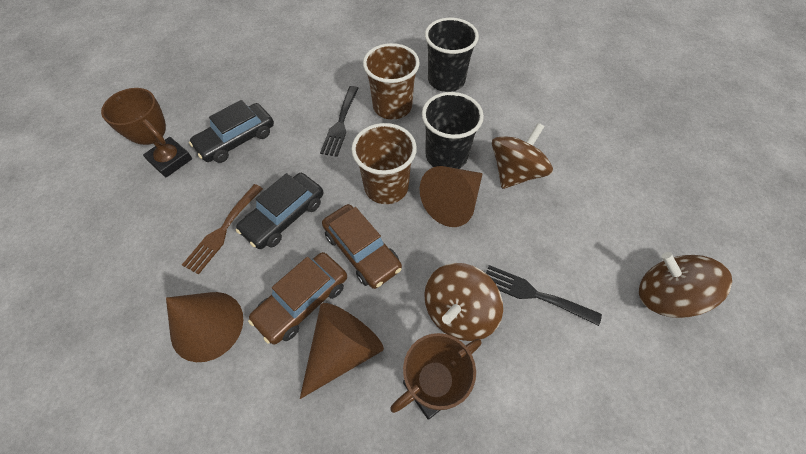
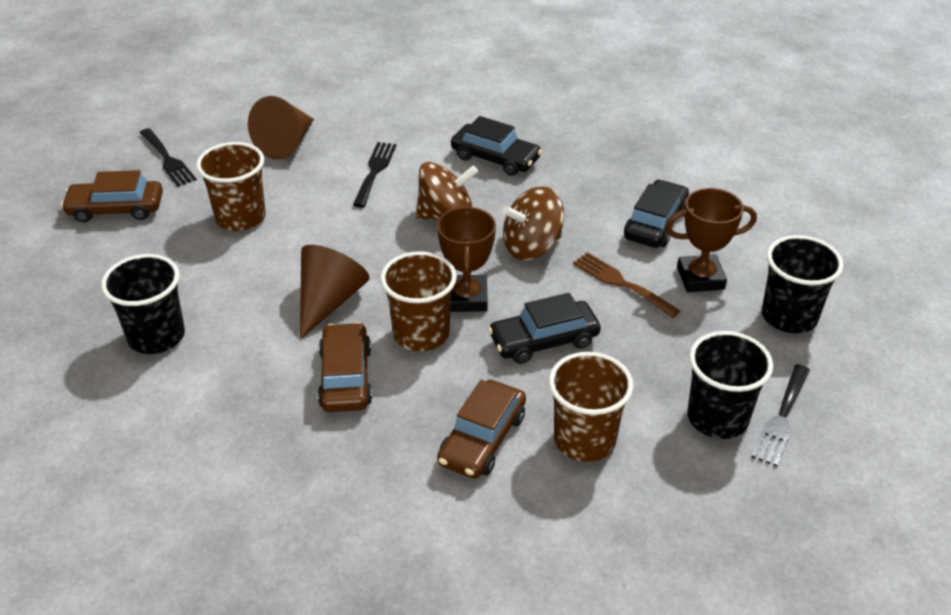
black car: 2 -> 3
black cup: 2 -> 3
black fork: 2 -> 3
brown car: 2 -> 3
brown cone: 3 -> 2
brown cup: 2 -> 3
brown spinning top: 3 -> 2

